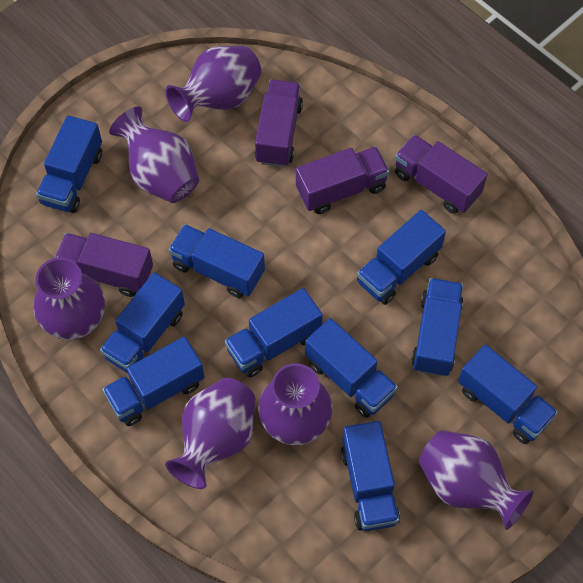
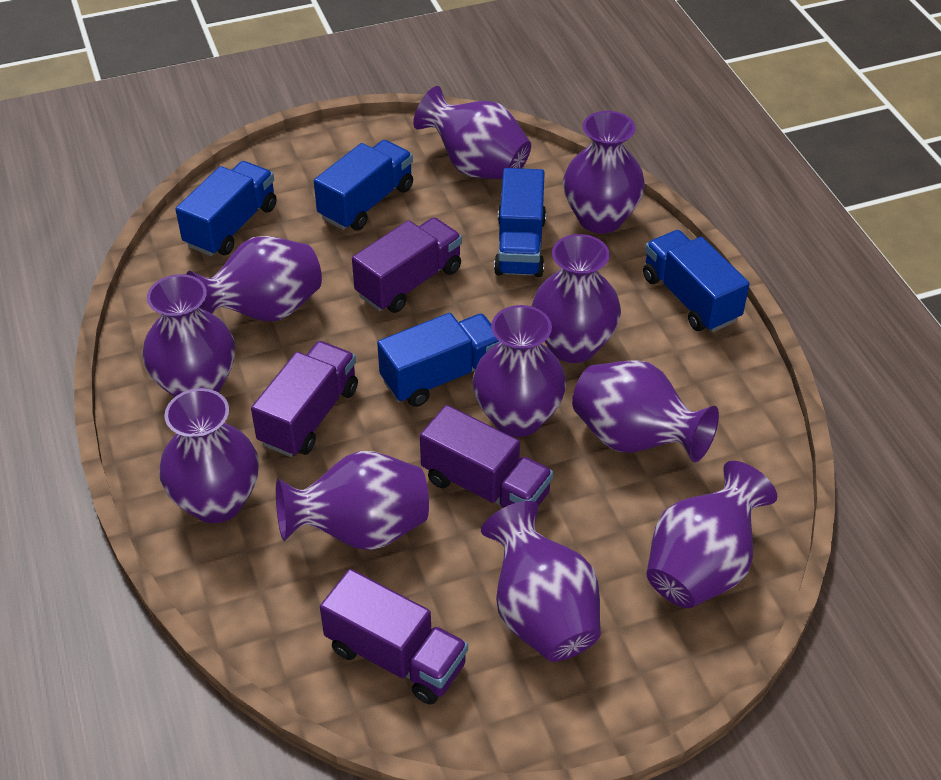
blue truck: 10 -> 5
purple vase: 6 -> 11

